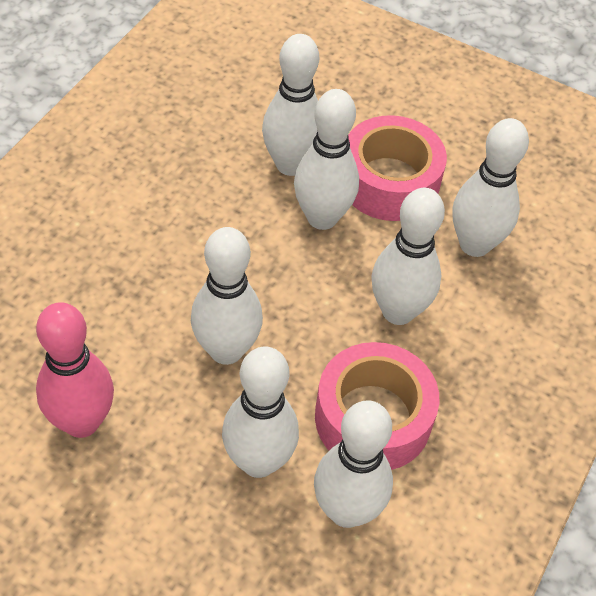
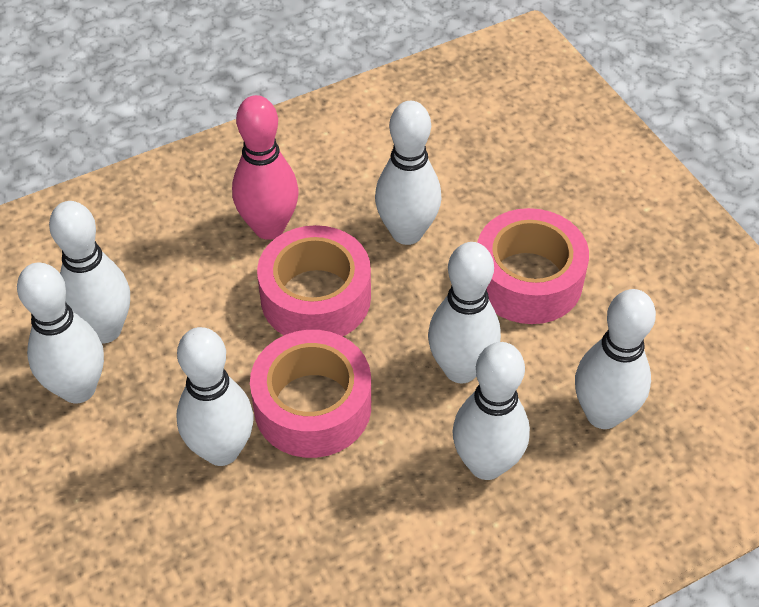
pink tape: 2 -> 3

